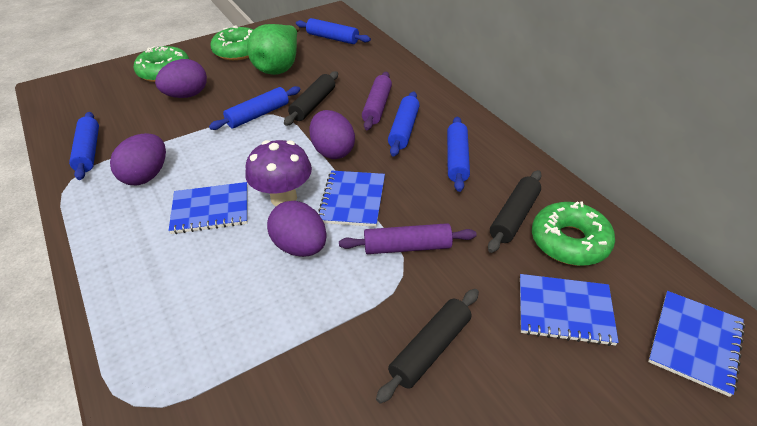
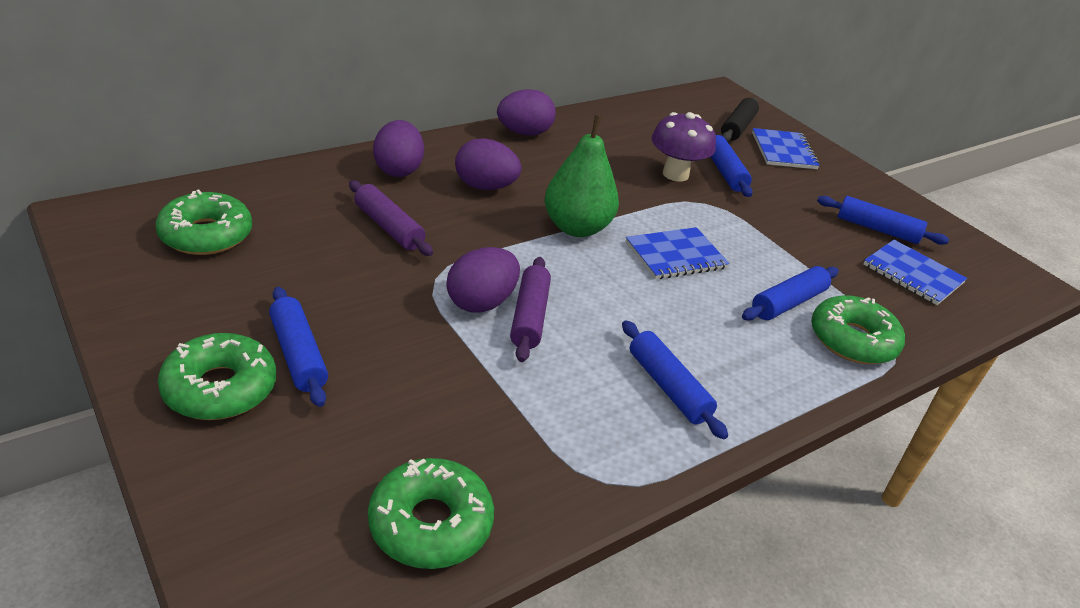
black rolling pin: 3 -> 1
blue notebook: 4 -> 3
green donut: 3 -> 4

